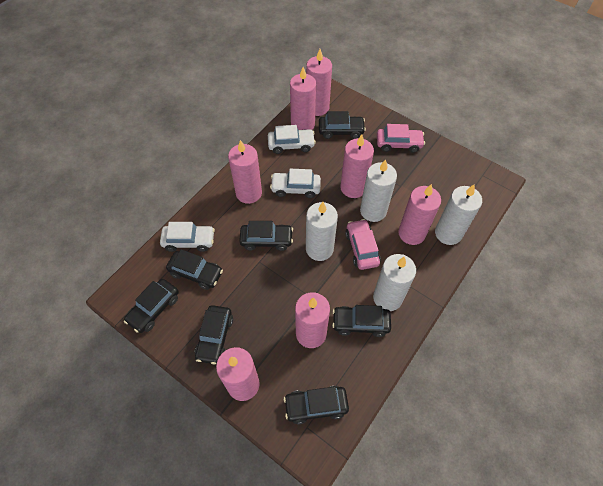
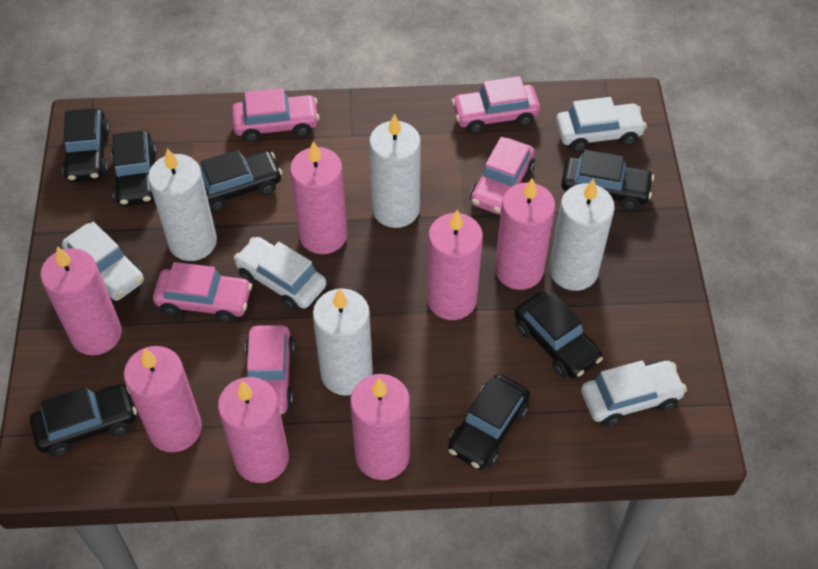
pink car: 2 -> 5
white car: 3 -> 4

